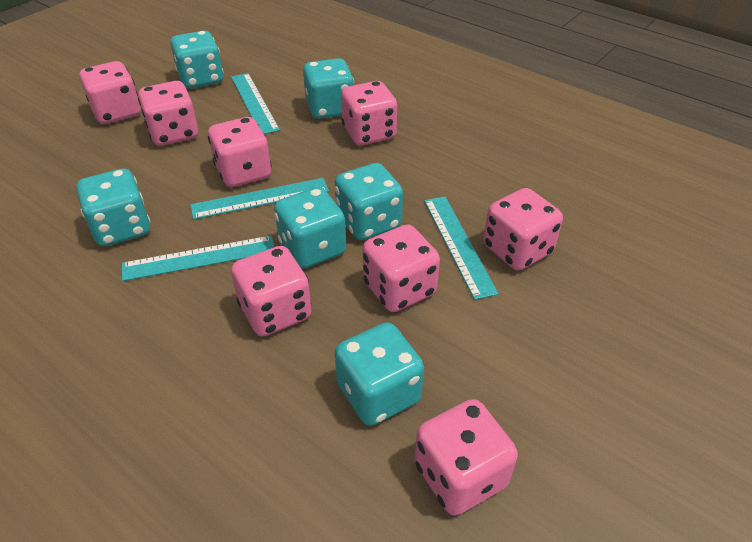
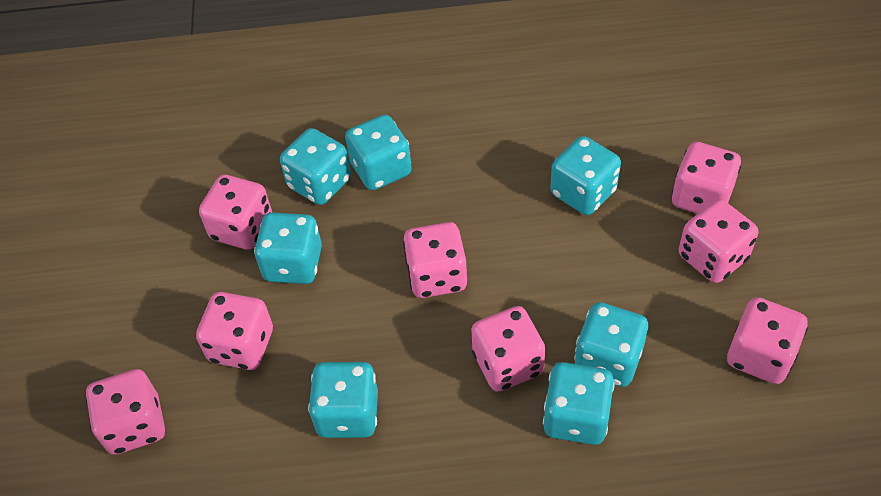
turquoise dice: 6 -> 7
turquoise ruler: 4 -> 0

